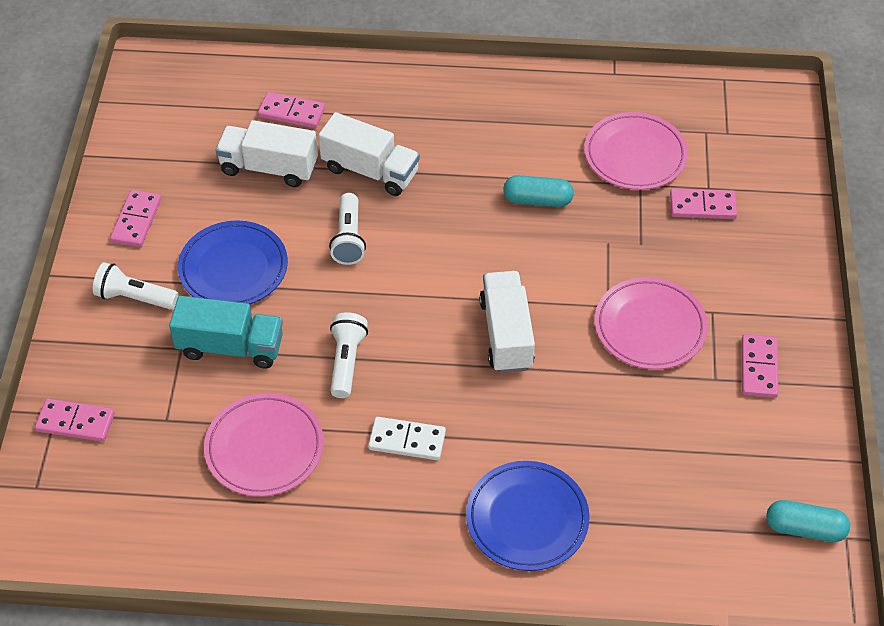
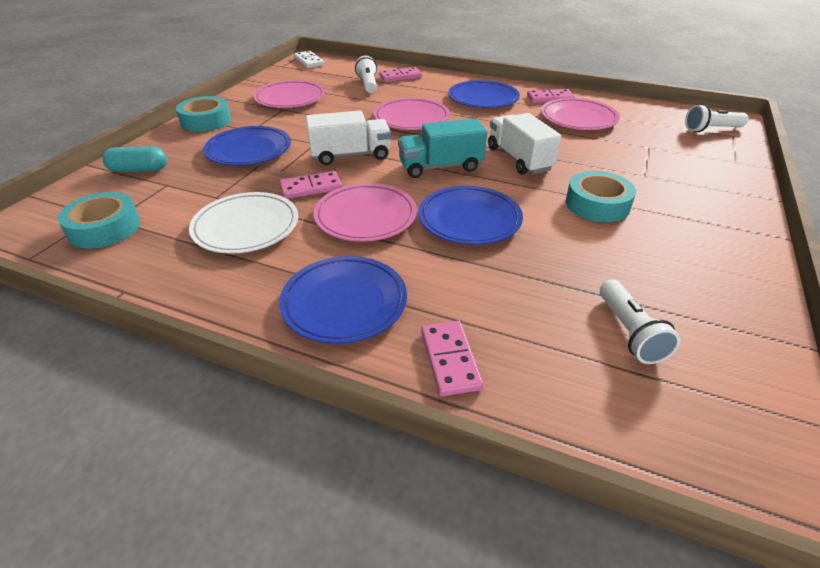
blue plate: 2 -> 4
pink domino: 5 -> 4
pink plate: 3 -> 4
turquoise capsule: 2 -> 1
turquoise tape: 0 -> 3
white plate: 0 -> 1
white truck: 3 -> 2

